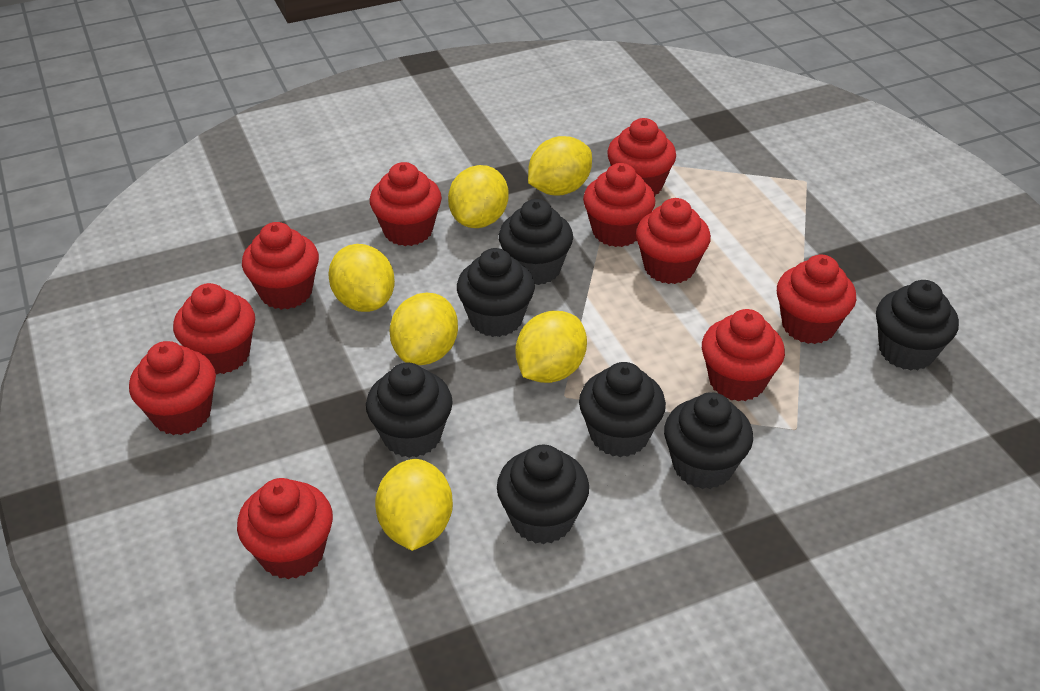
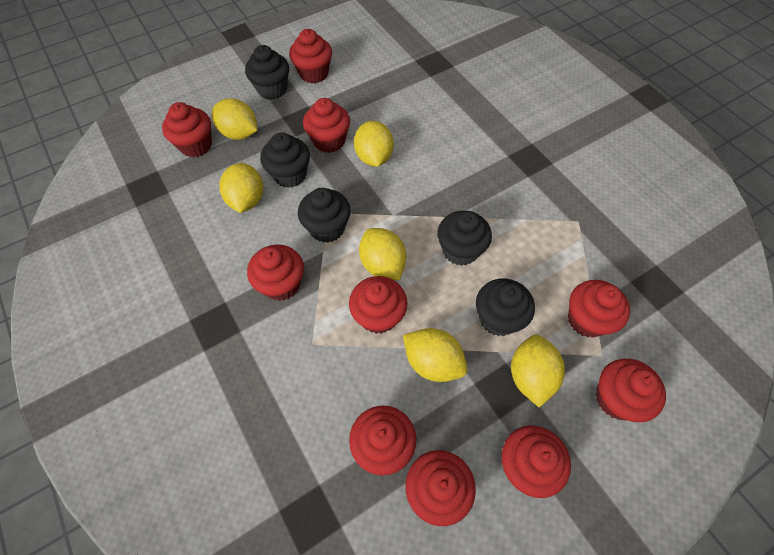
black cupcake: 7 -> 5

